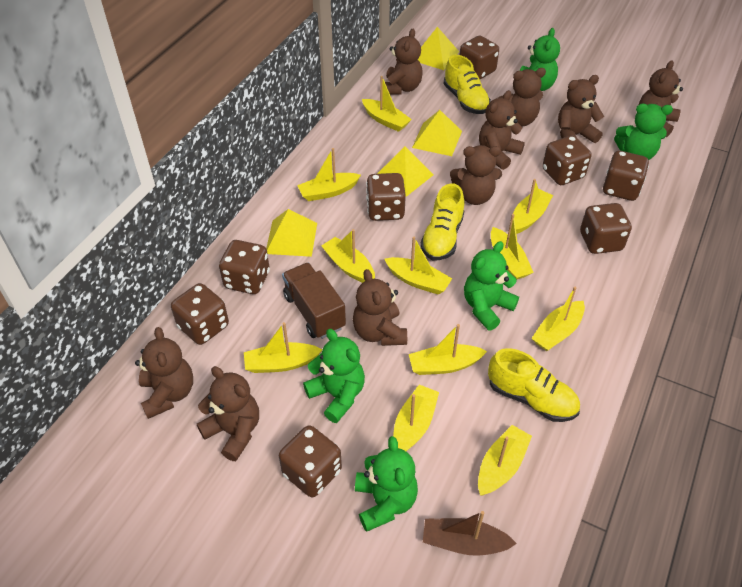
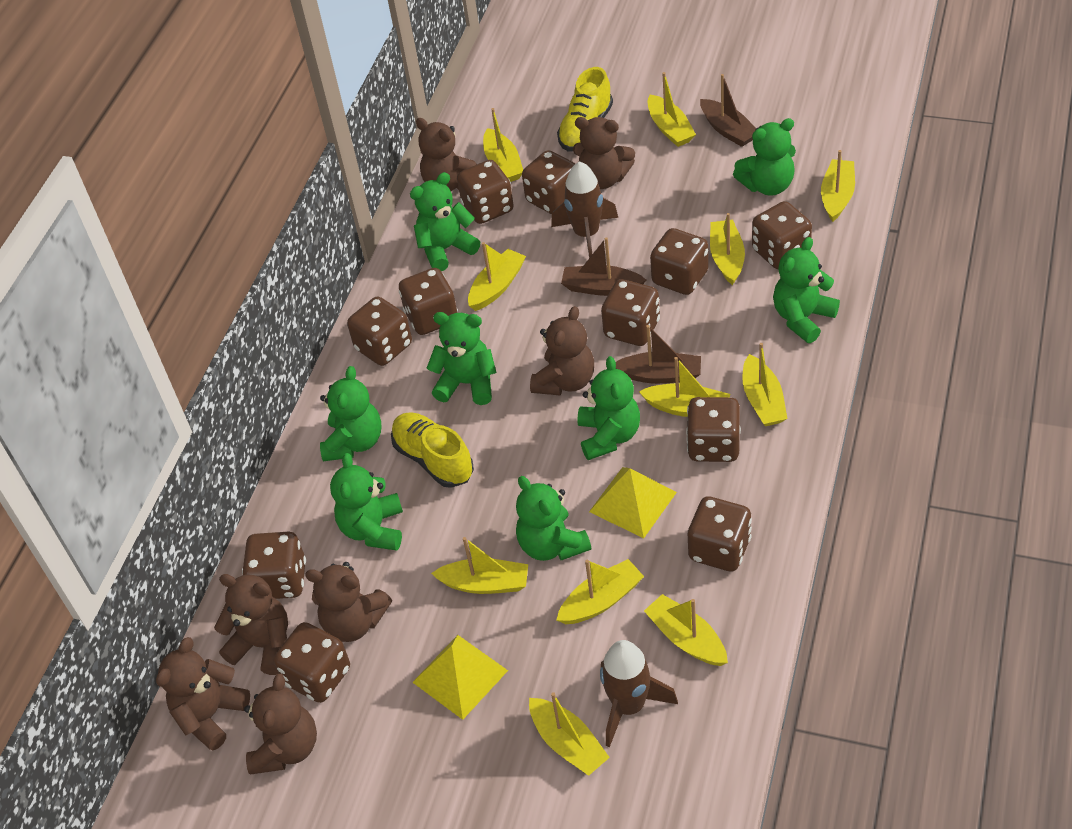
brown boat: 1 -> 3
brown dice: 8 -> 11
brown rocket: 0 -> 2
brown teddy bear: 9 -> 7
brown truck: 1 -> 0
green teddy bear: 5 -> 8
yellow pyramid: 4 -> 2
yellow shoe: 3 -> 2

